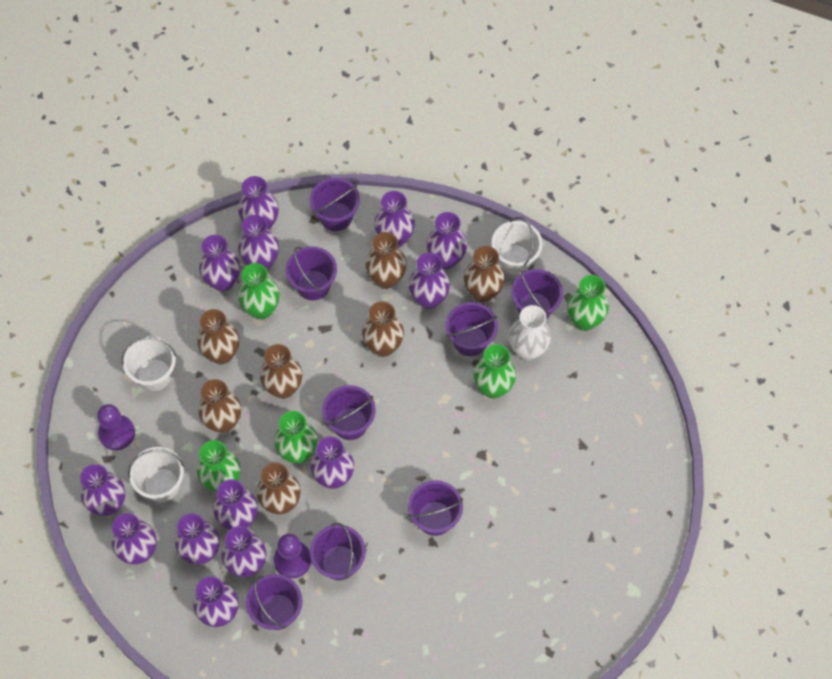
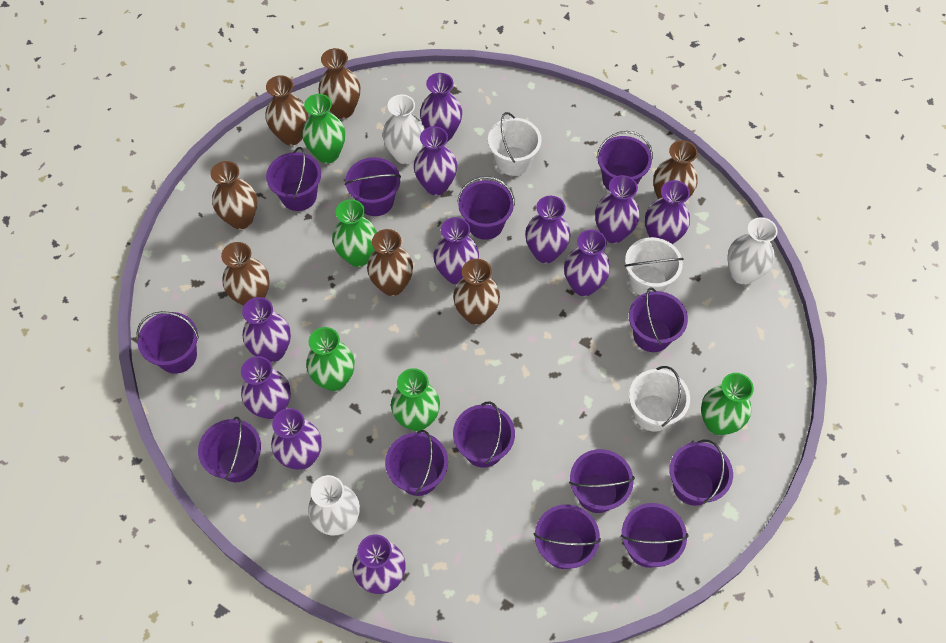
purple bucket: 8 -> 13
purple pawn: 2 -> 0
purple vase: 13 -> 11
white vase: 1 -> 3

